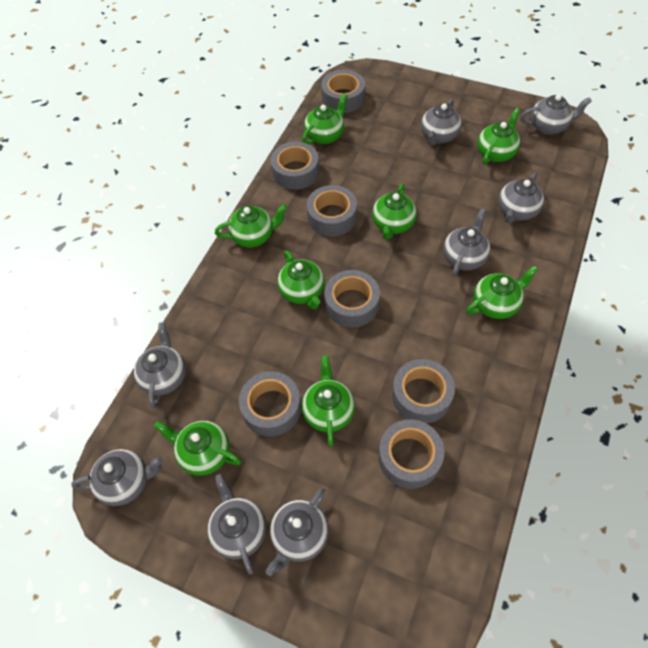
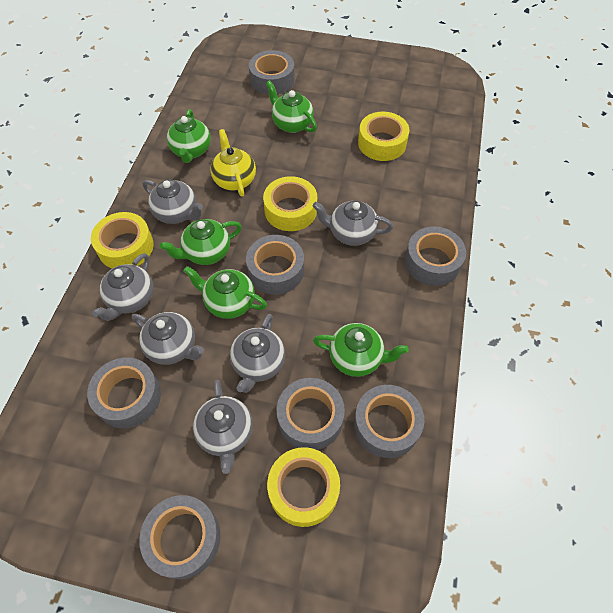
green teapot: 8 -> 5
grey teapot: 8 -> 6
yellow tape: 0 -> 4
yellow teapot: 0 -> 1

